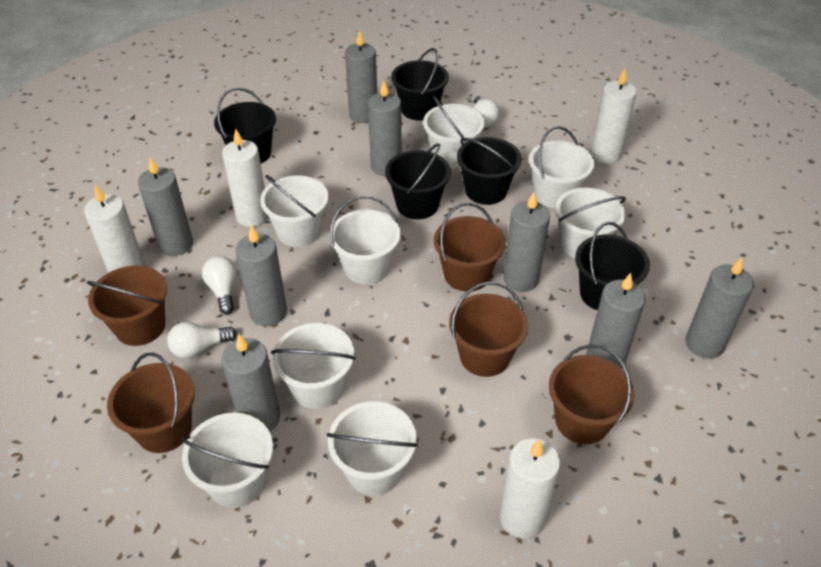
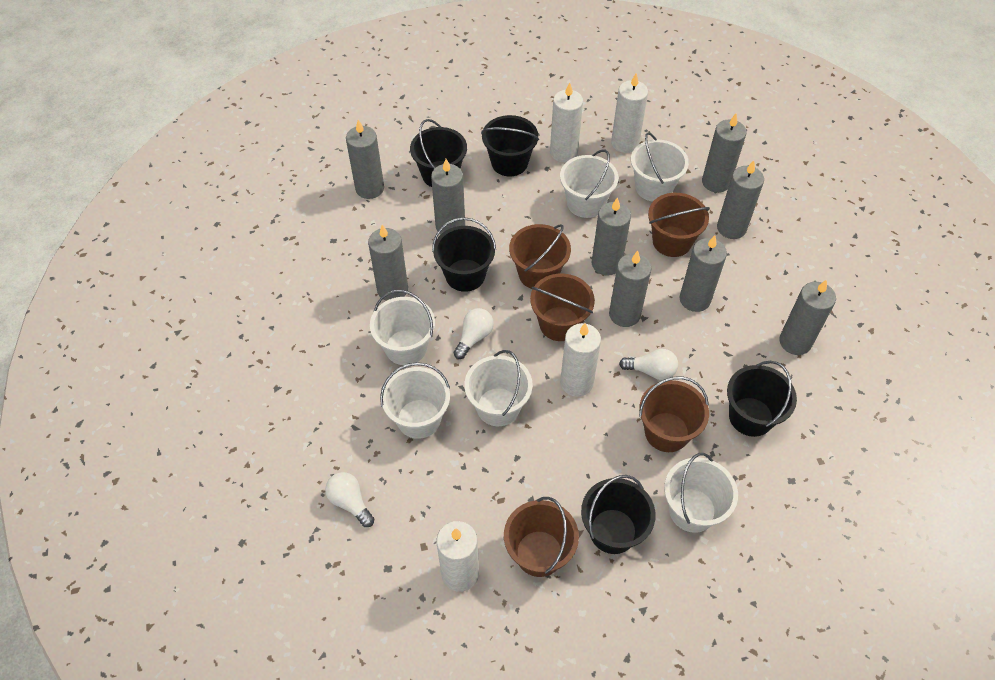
grey candle: 8 -> 9
white bucket: 8 -> 6

